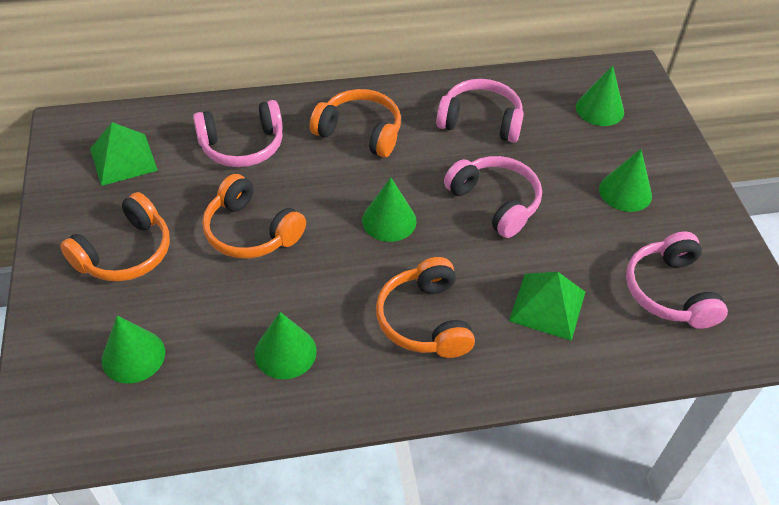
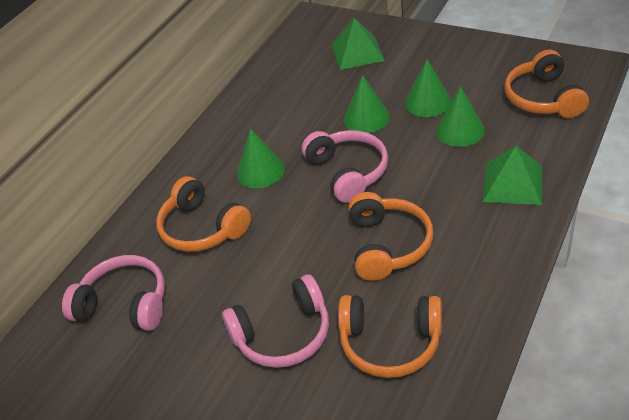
green cone: 5 -> 4
pink headphones: 4 -> 3

